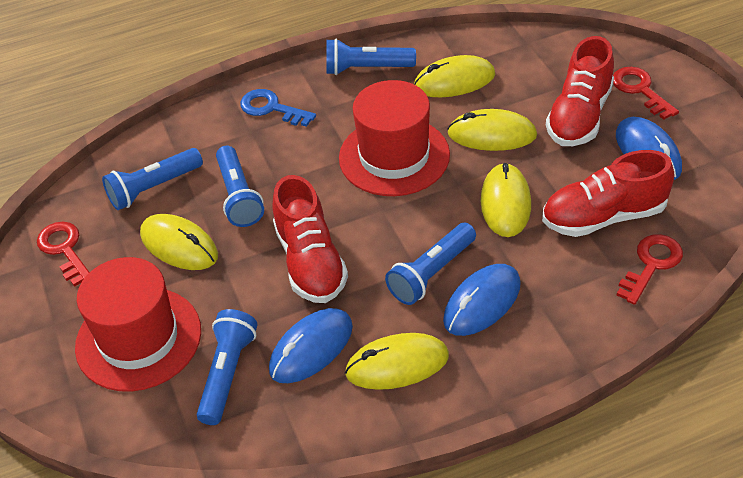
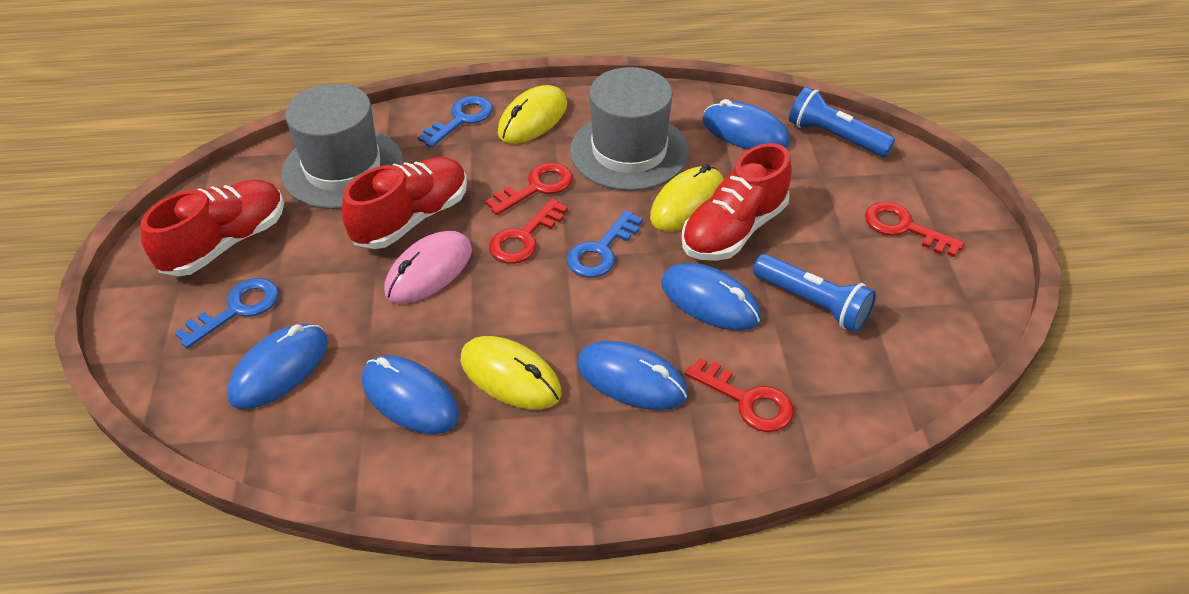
blue flashlight: 5 -> 2
blue key: 1 -> 3
blue mouse: 3 -> 5
grey hat: 0 -> 2
pink mouse: 0 -> 1
red hat: 2 -> 0
red key: 3 -> 4
yellow mouse: 5 -> 3

